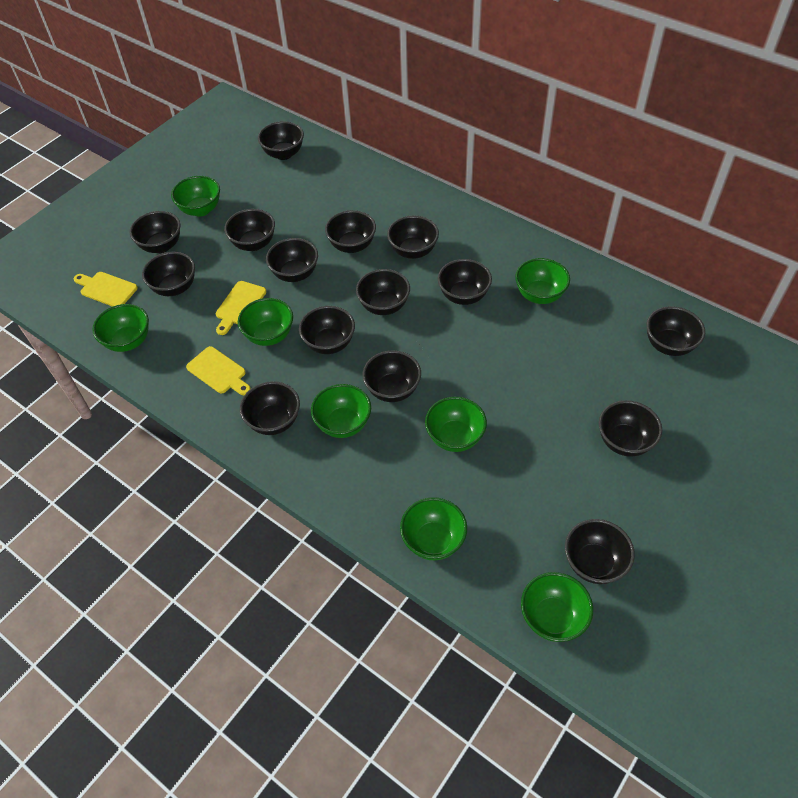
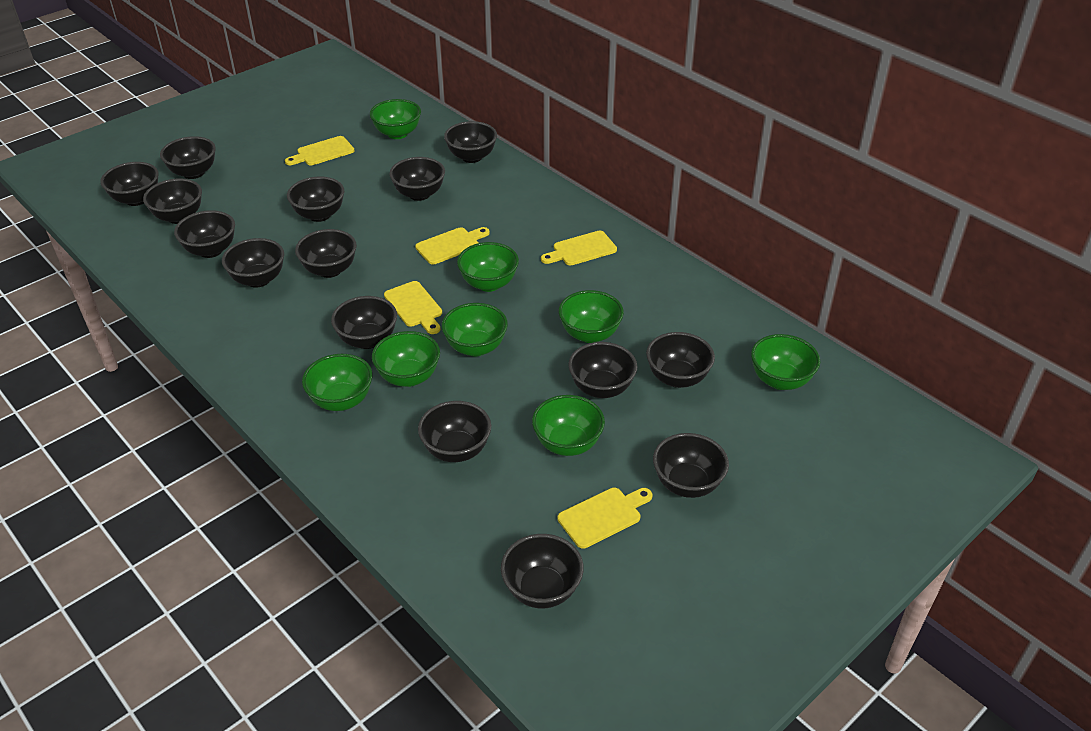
yellow cutting board: 3 -> 5

